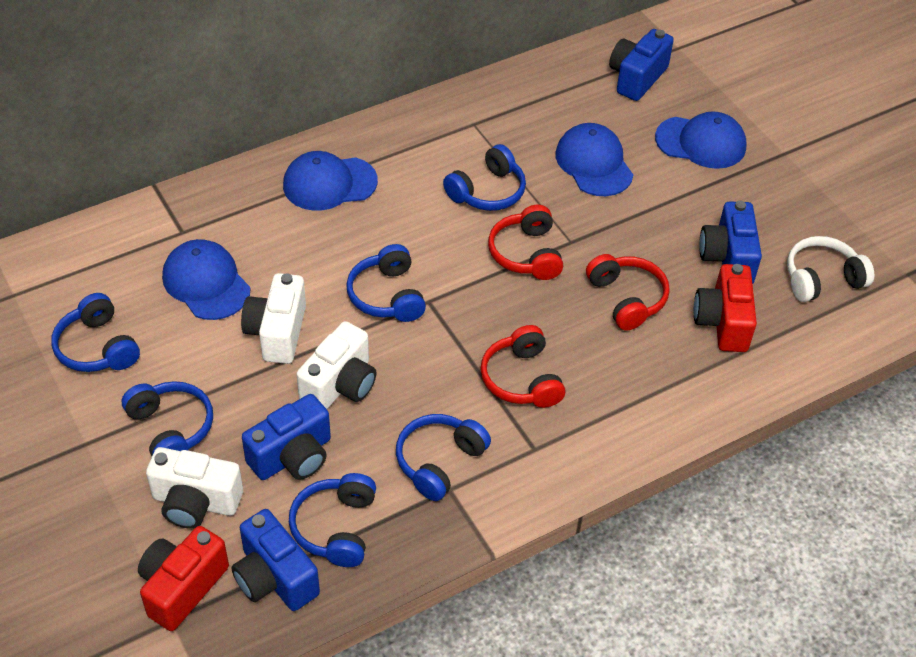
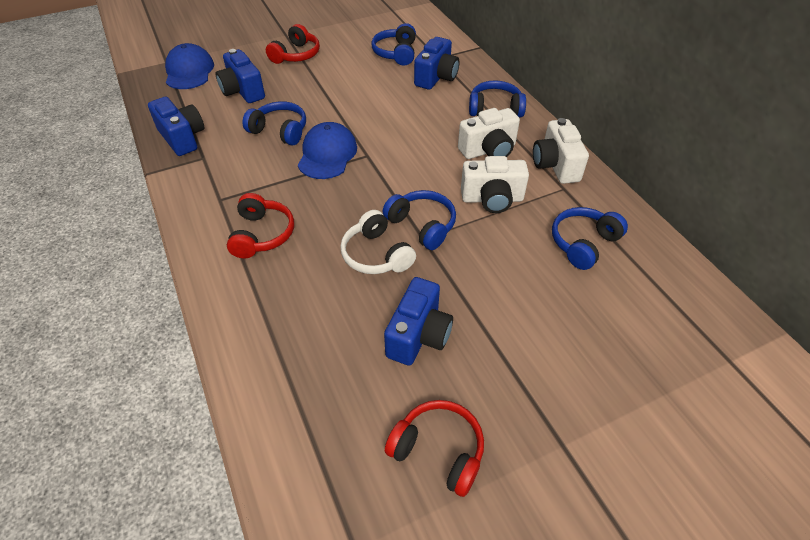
blue cap: 4 -> 2
blue headphones: 6 -> 5
red camera: 2 -> 0

